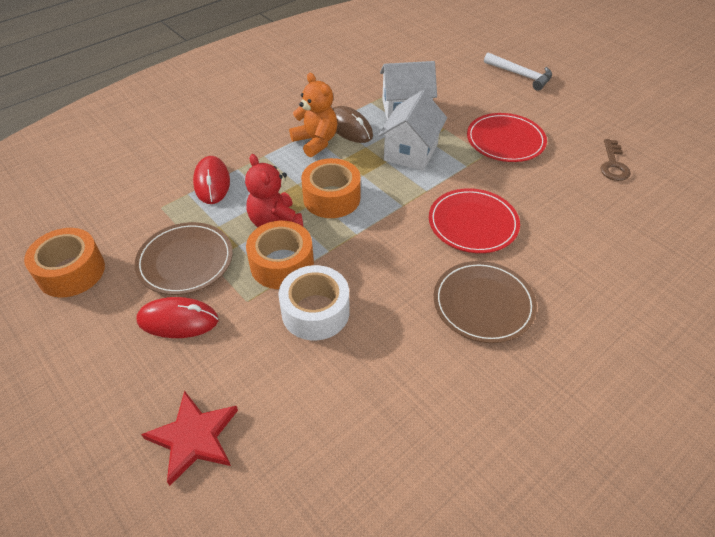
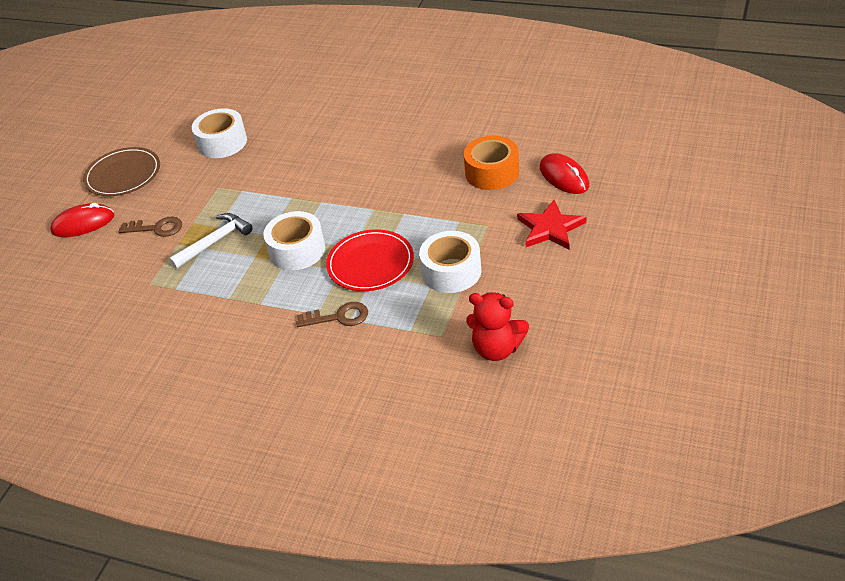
brown key: 1 -> 2
brown mouse: 1 -> 0
brown plate: 2 -> 1
orange tape: 3 -> 1
orange teddy bear: 1 -> 0
red plate: 2 -> 1
white house: 2 -> 0
white tape: 1 -> 3

